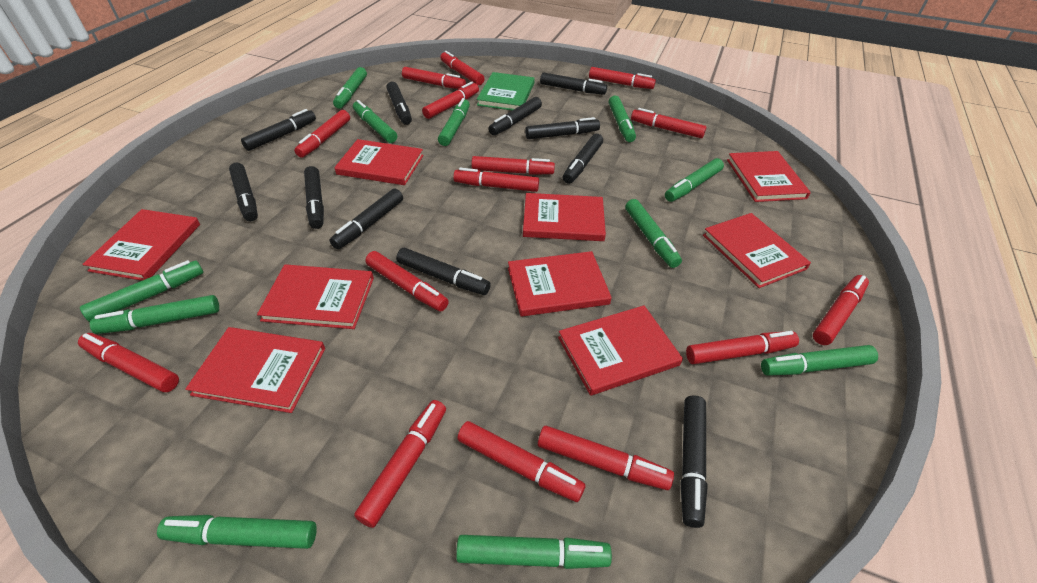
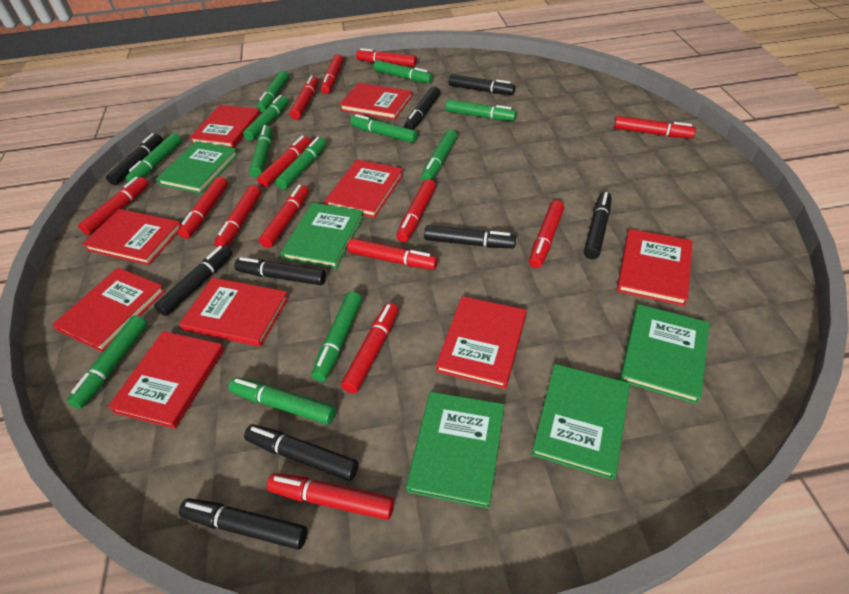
black marker: 11 -> 9
green book: 1 -> 5
green marker: 11 -> 12
red marker: 15 -> 14

